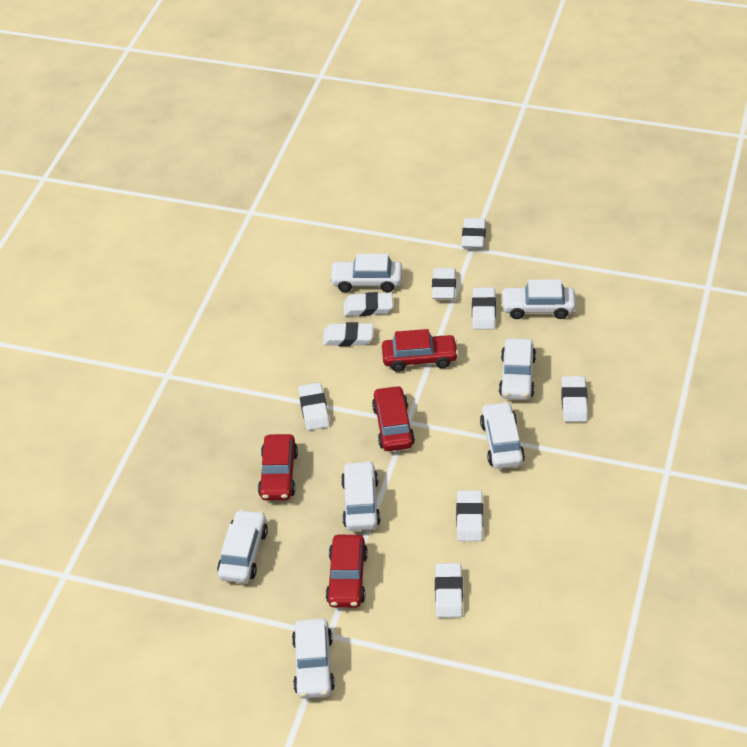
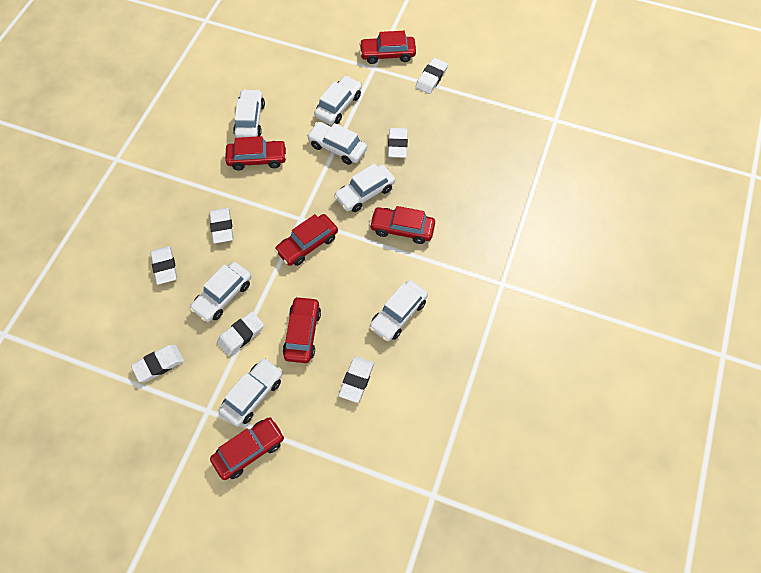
red car: 4 -> 6
white eraser: 9 -> 7

